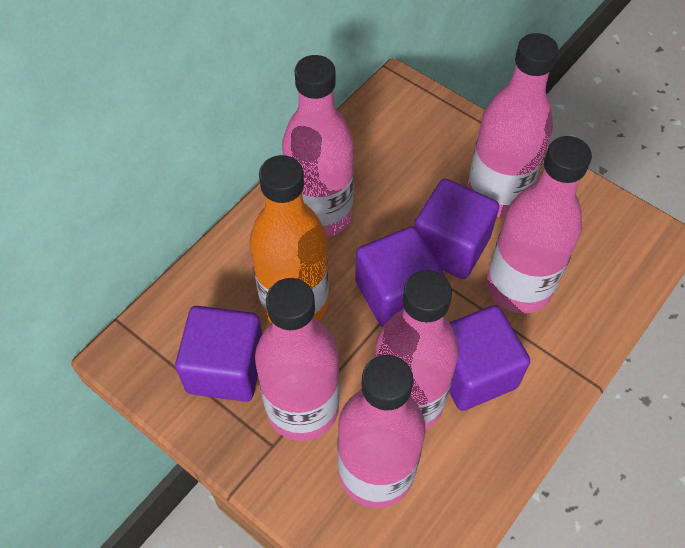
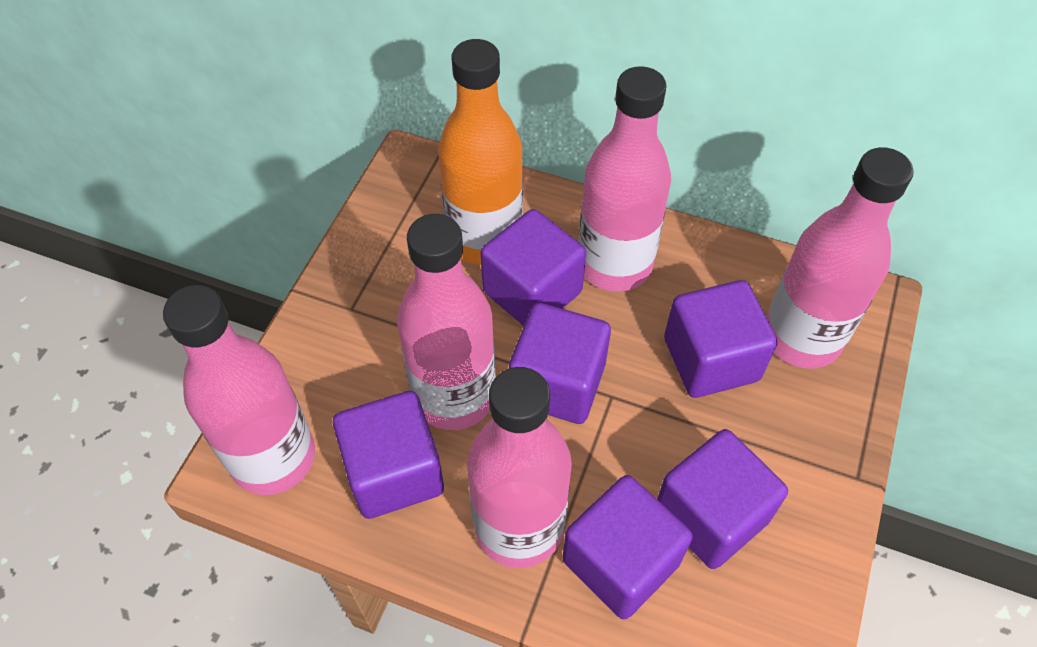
pink bottle: 6 -> 5
purple cube: 4 -> 6

